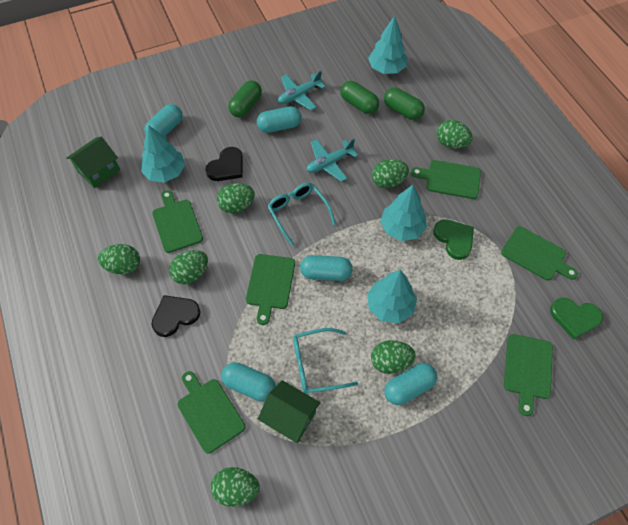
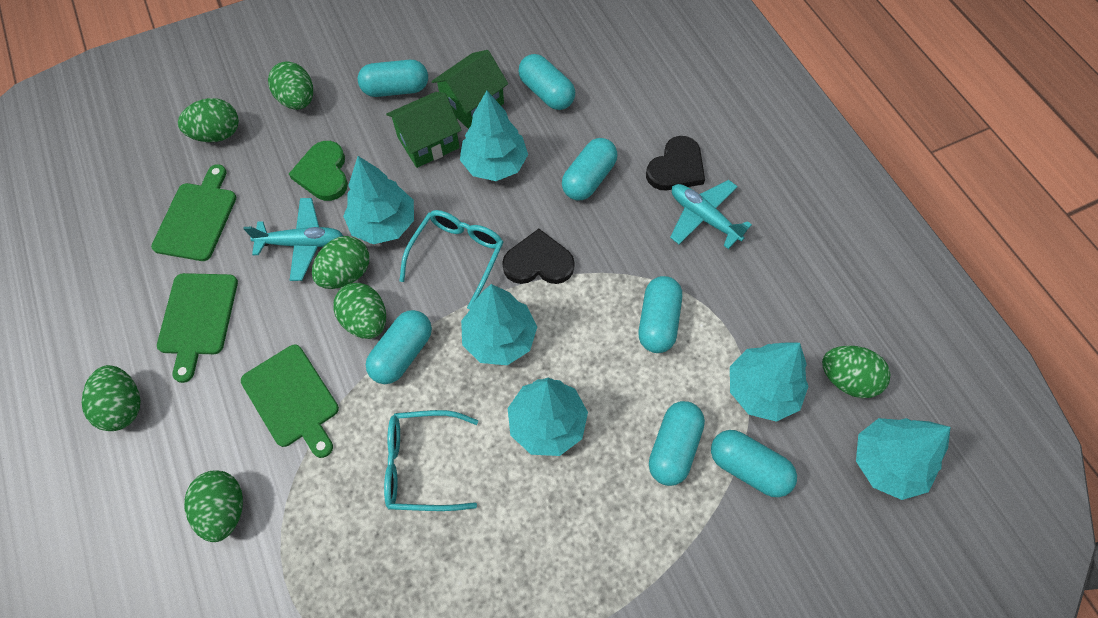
green capsule: 3 -> 0
green cutting board: 6 -> 3
green heart: 2 -> 1
turquoise capsule: 5 -> 7
turquoise tree: 4 -> 6

